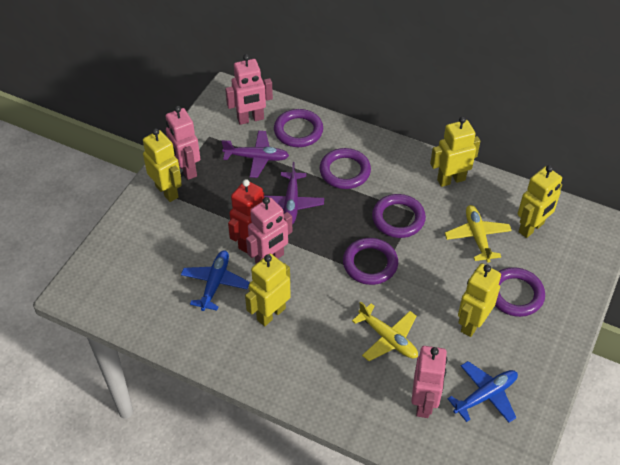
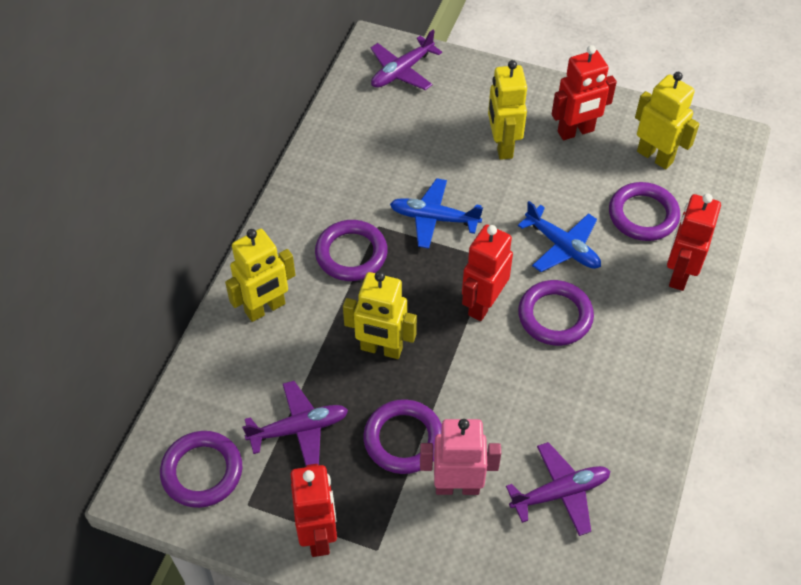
pink robot: 4 -> 1
purple plane: 2 -> 3
red robot: 1 -> 4
yellow plane: 2 -> 0
yellow robot: 5 -> 4

